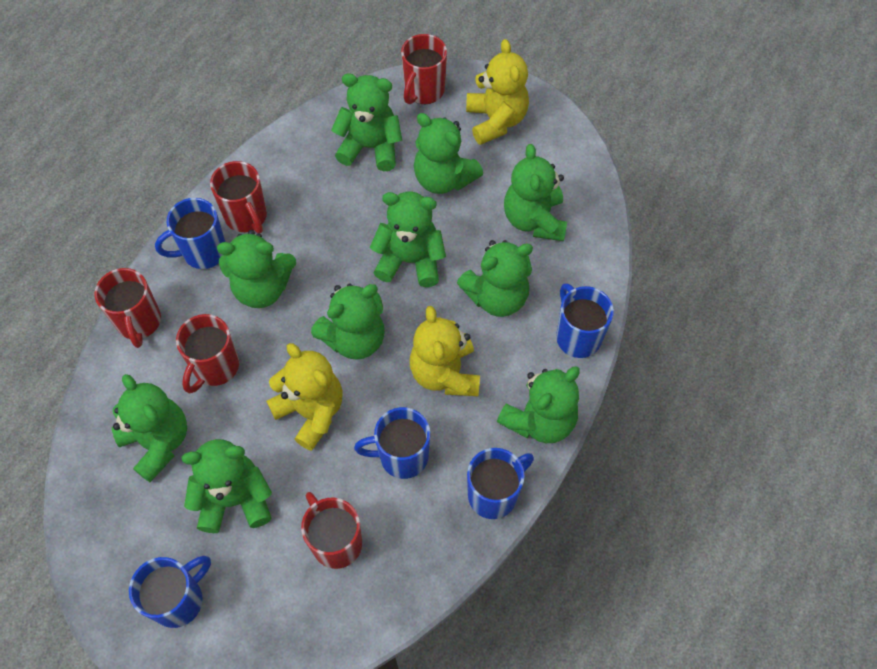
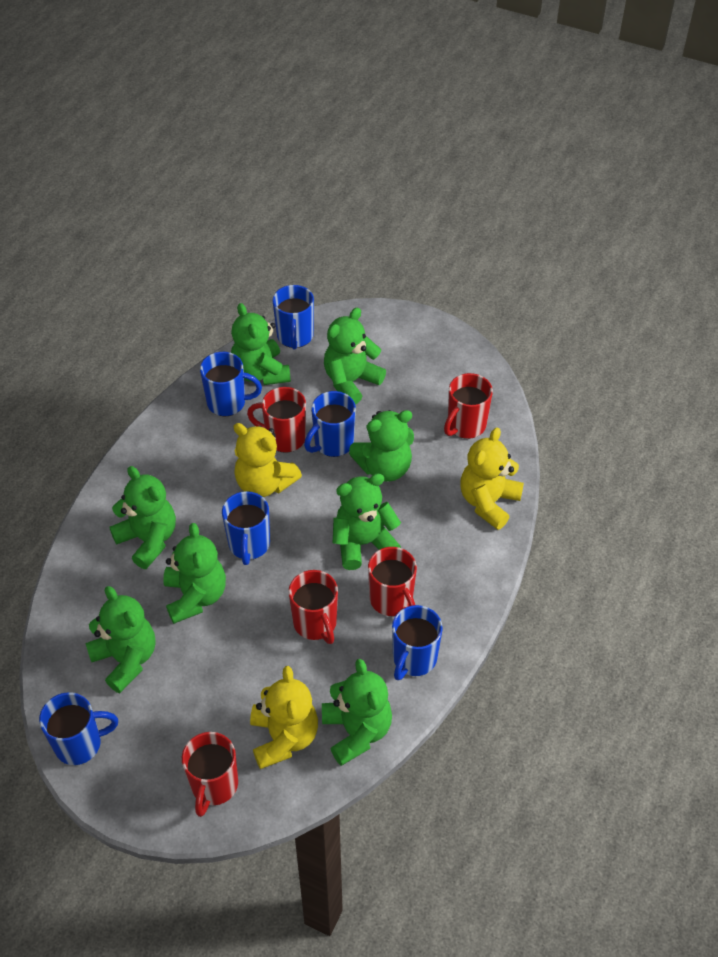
blue mug: 5 -> 6
green teddy bear: 10 -> 8

